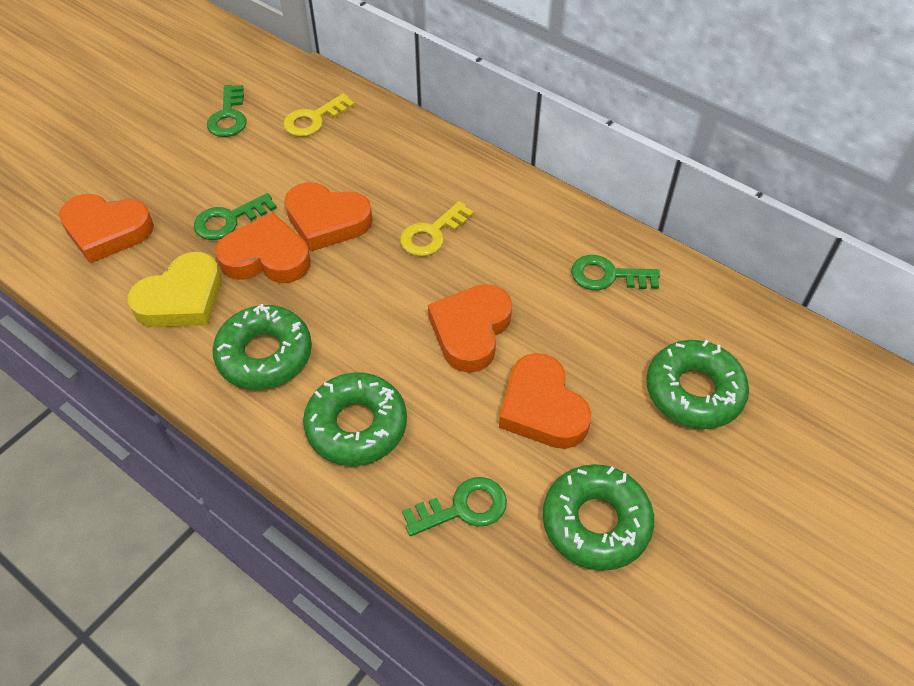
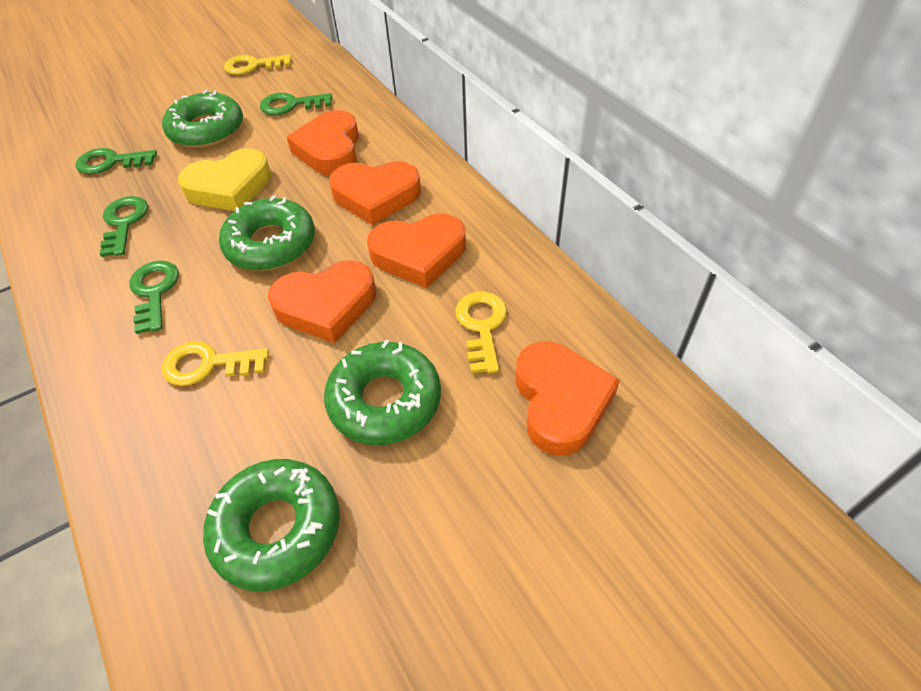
yellow key: 2 -> 3

